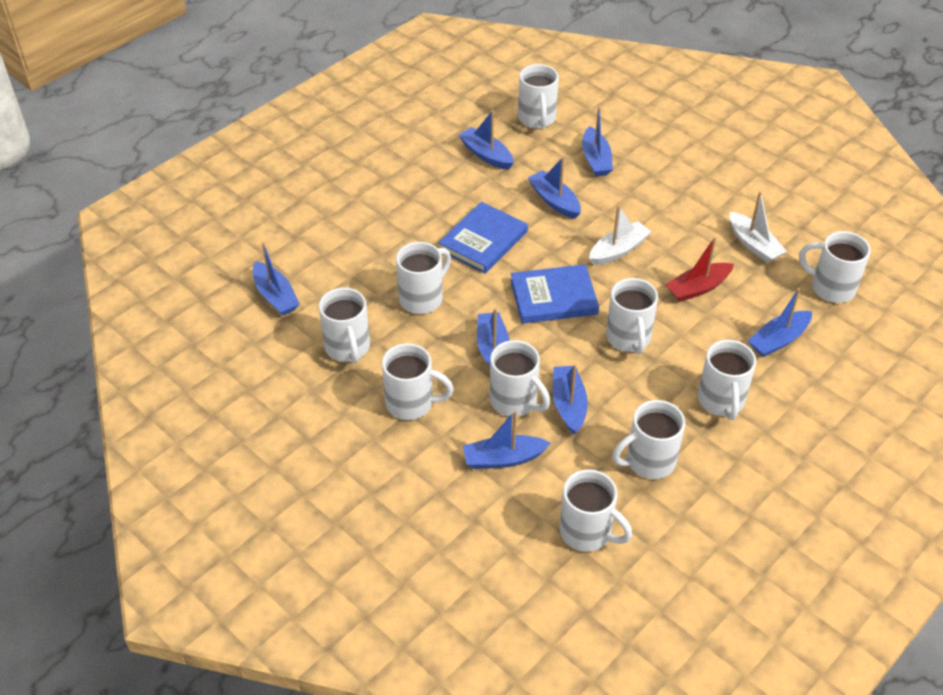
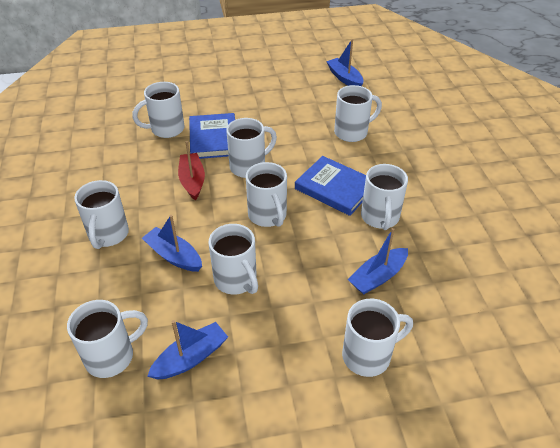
blue boat: 8 -> 4
white boat: 2 -> 0
white mug: 10 -> 9

